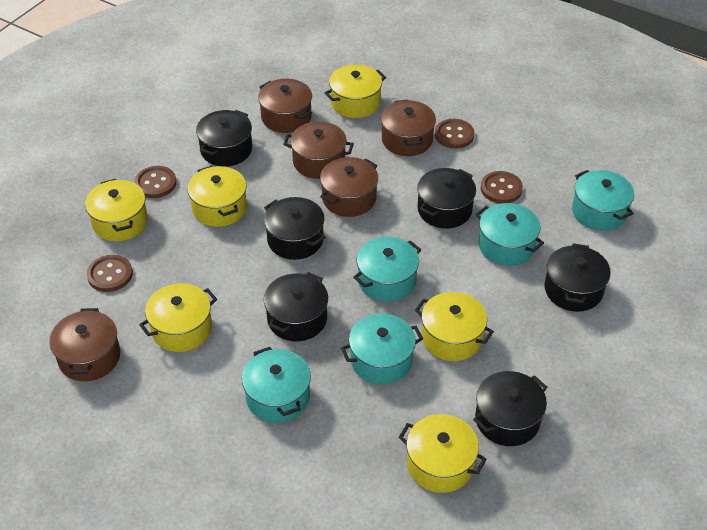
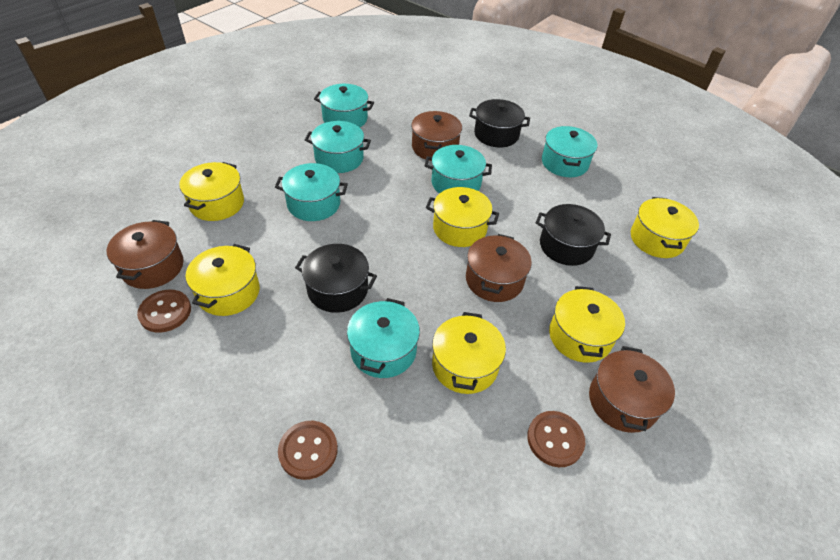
black pot: 6 -> 3
brown button: 4 -> 3
brown pot: 5 -> 4
turquoise pot: 5 -> 6

